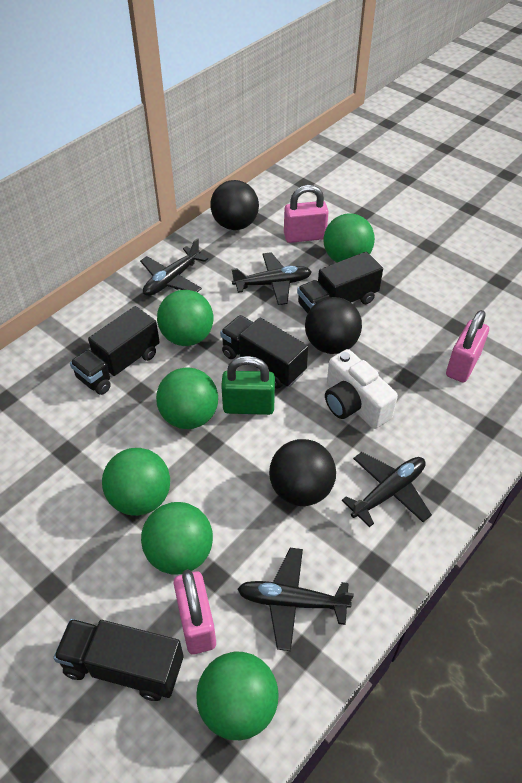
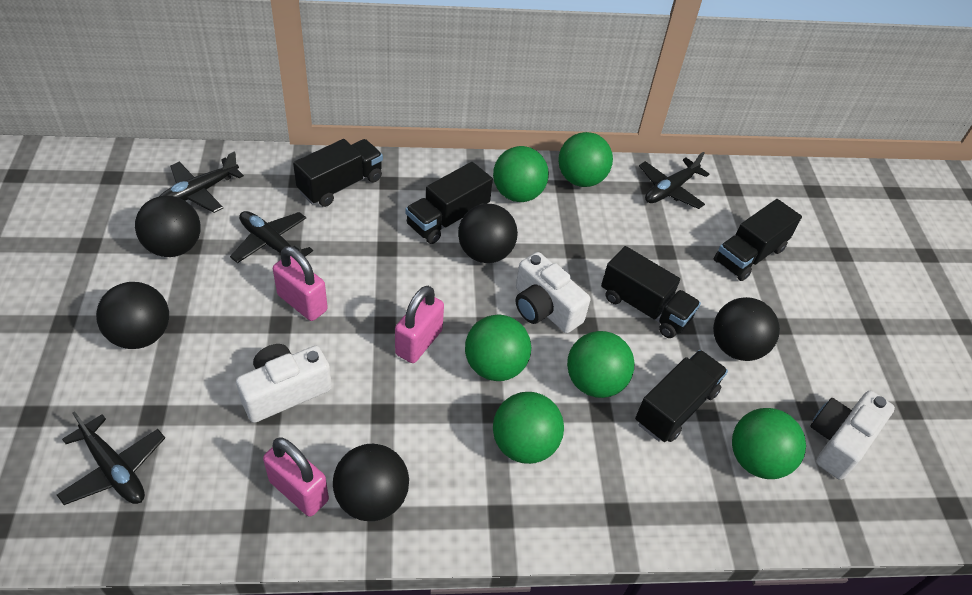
black ball: 3 -> 5
black truck: 4 -> 5
green padlock: 1 -> 0
white camera: 1 -> 3

